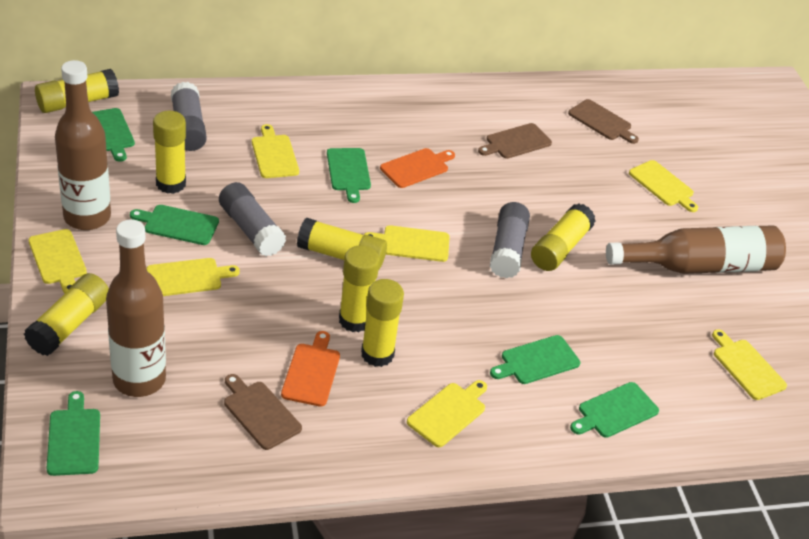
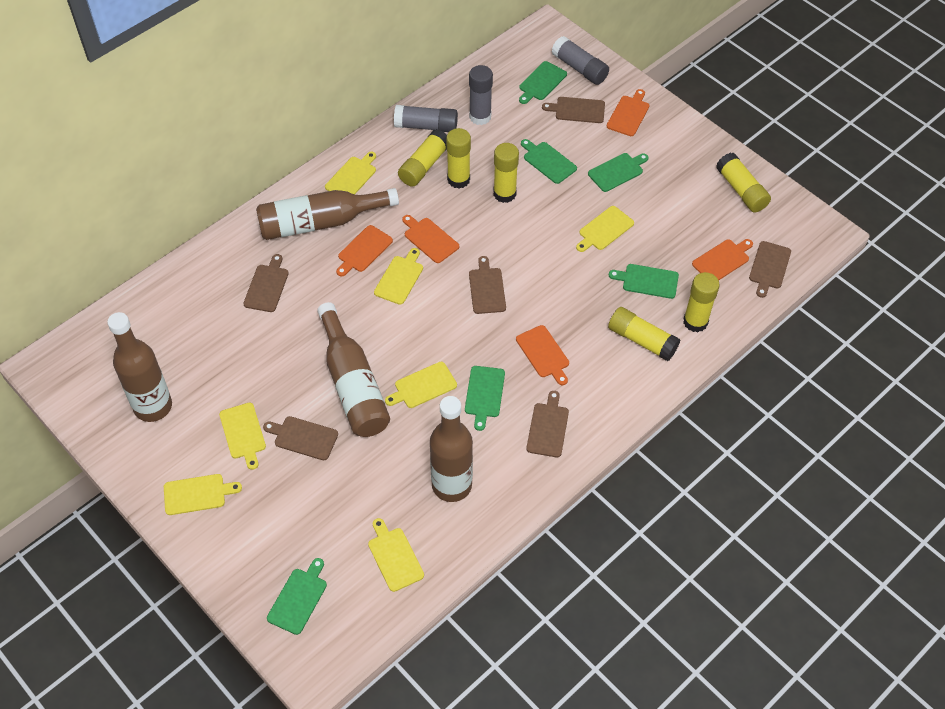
brown bottle: 3 -> 4
brown cutting board: 3 -> 6
orange cutting board: 2 -> 5
yellow glue stick: 7 -> 6

